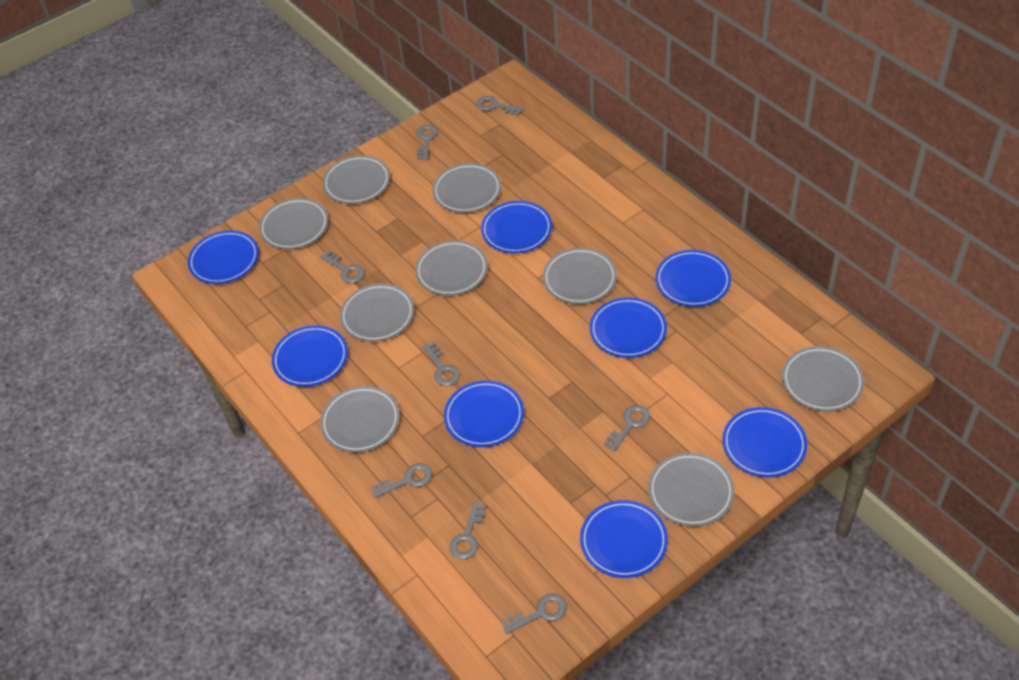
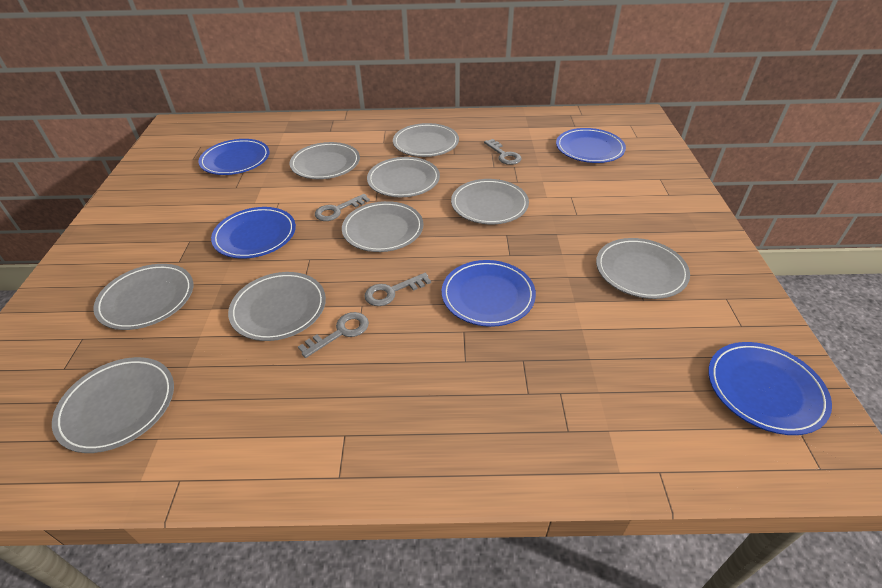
blue plate: 8 -> 5
grey key: 8 -> 4

